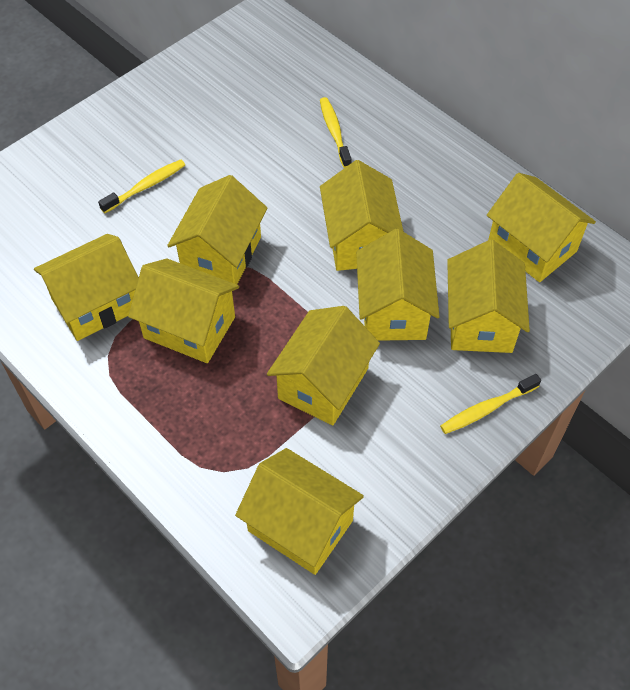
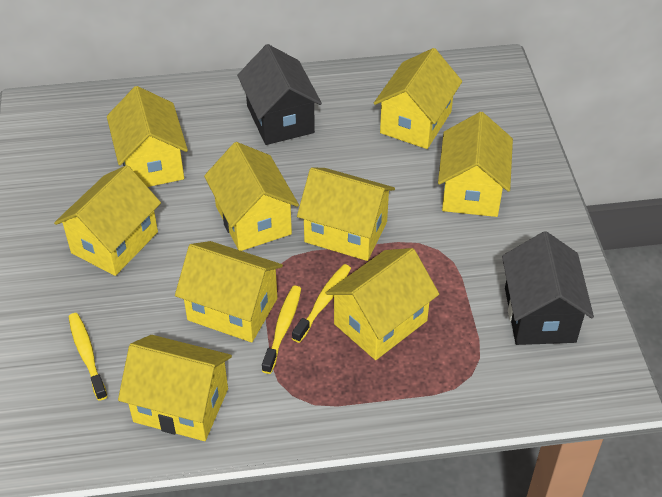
black house: 0 -> 2

